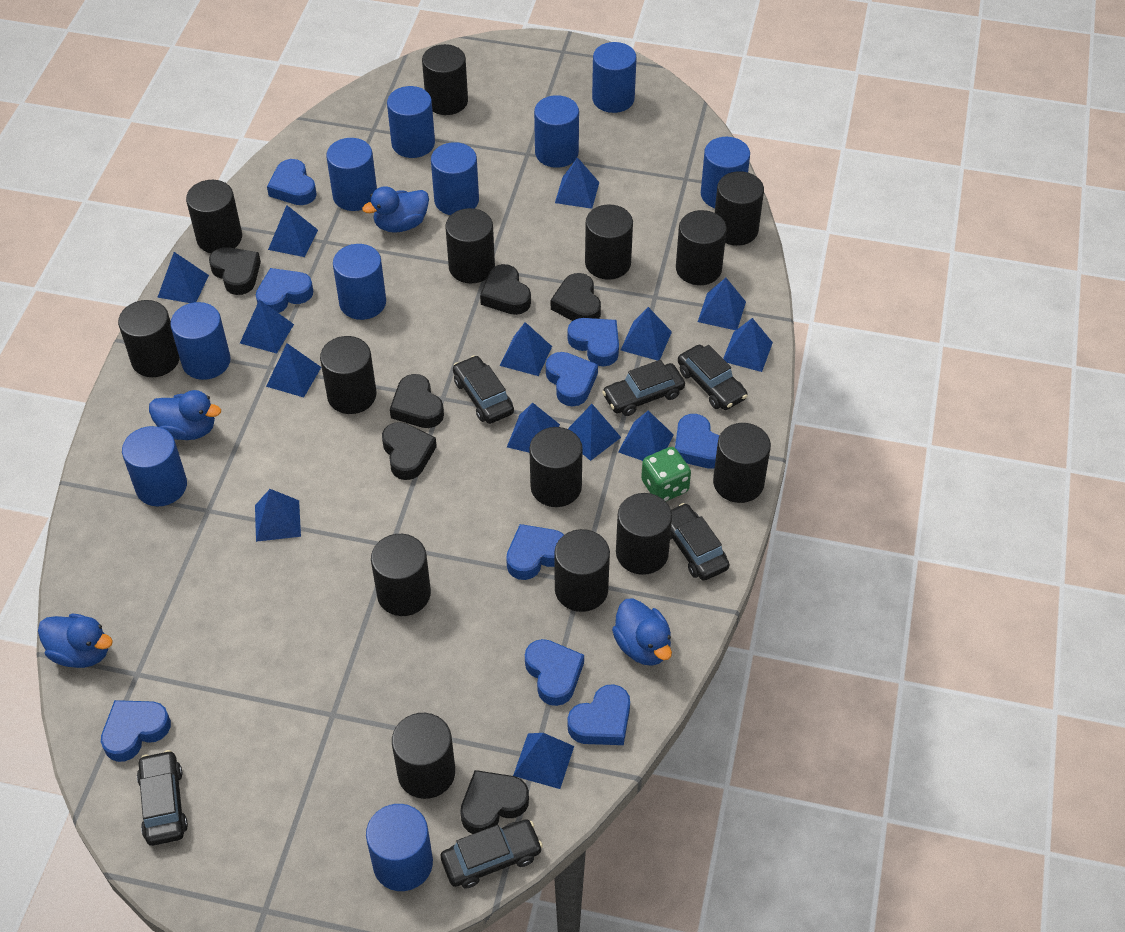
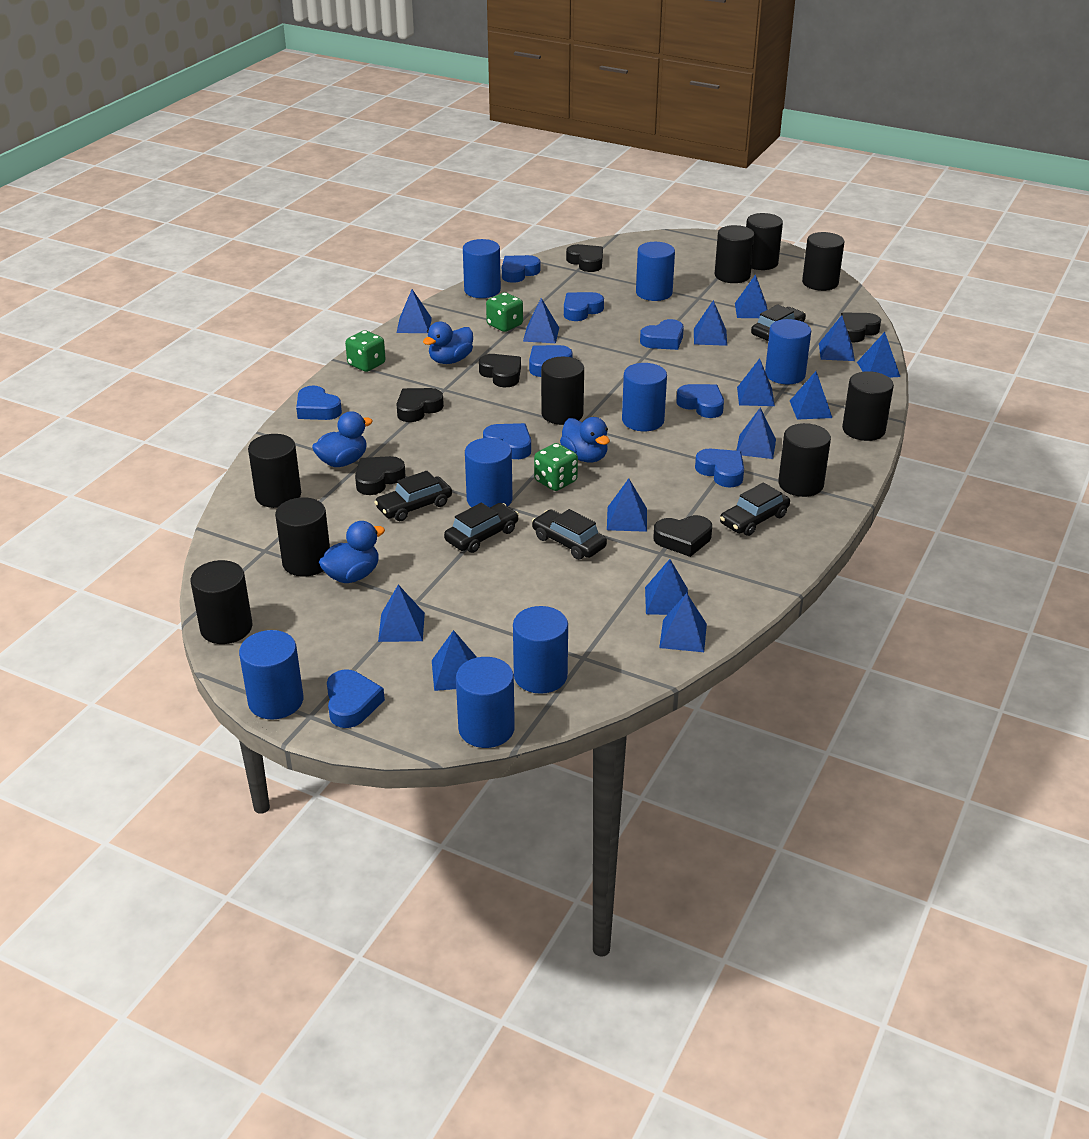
black car: 6 -> 5
black cylinder: 14 -> 9
blue cylinder: 10 -> 8
green dice: 1 -> 3

